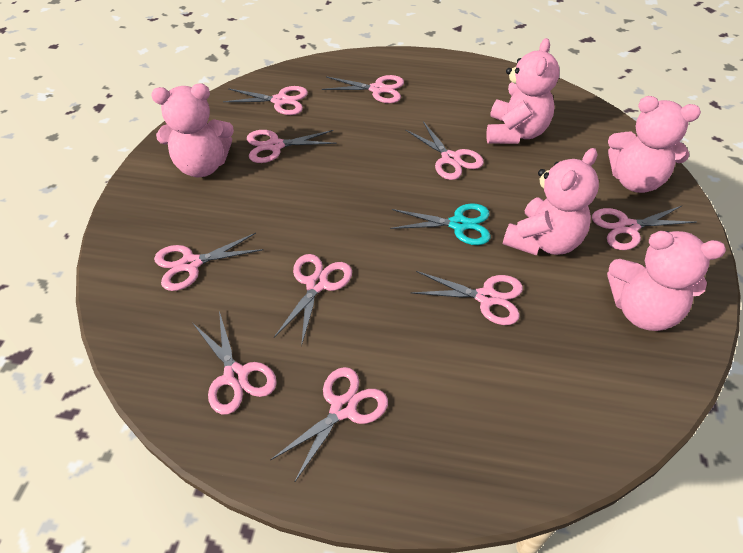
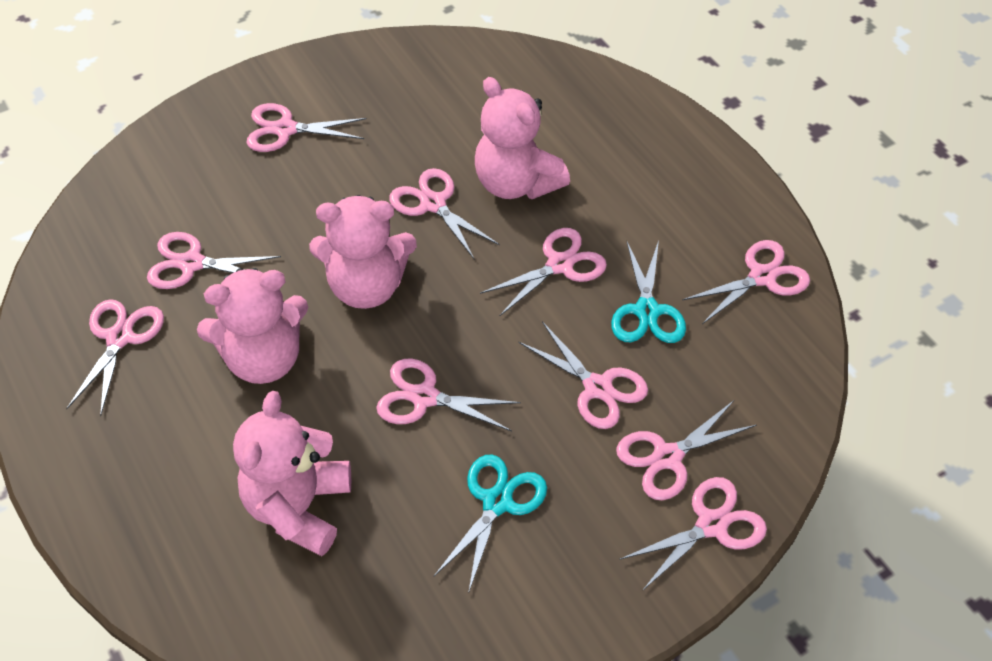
pink teddy bear: 5 -> 4
turquoise scissors: 1 -> 2

